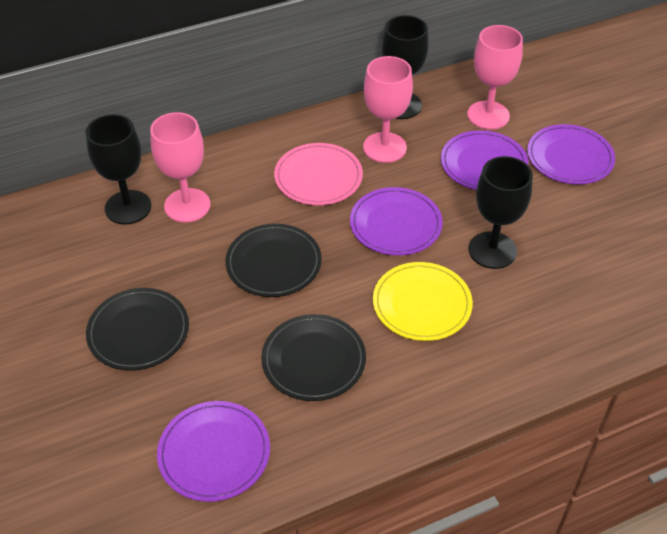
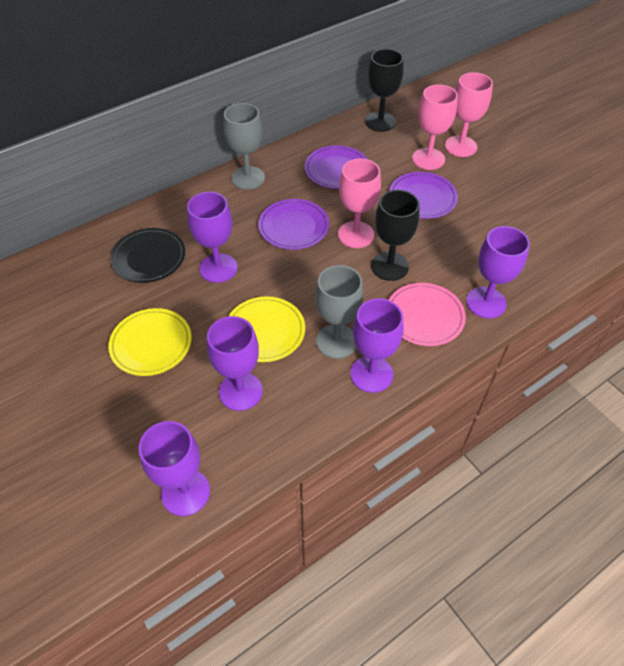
black goblet: 3 -> 2
black plate: 3 -> 1
grey goblet: 0 -> 2
purple goblet: 0 -> 5
purple plate: 4 -> 3
yellow plate: 1 -> 2

